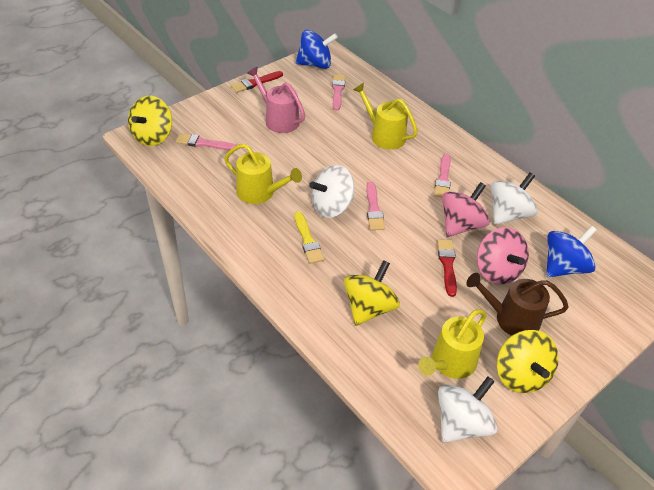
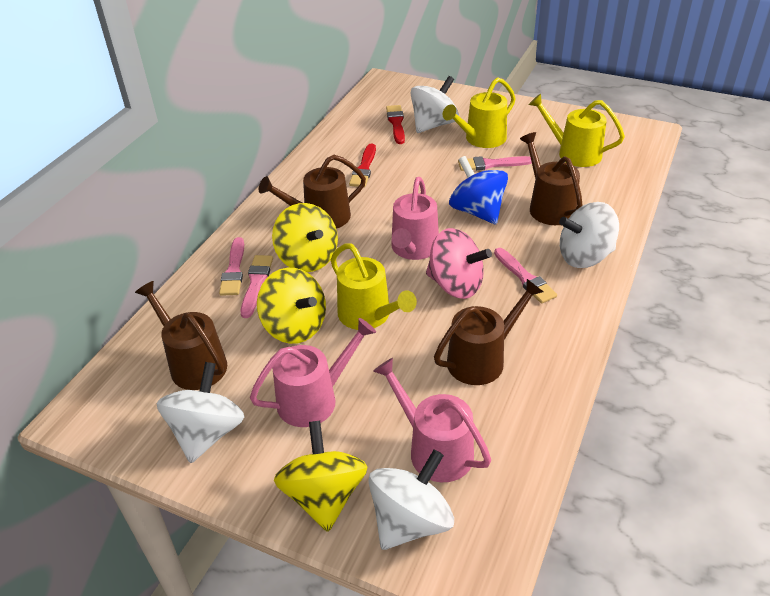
blue spinning top: 2 -> 1
brown watering can: 1 -> 4
pink spinning top: 2 -> 1
pink watering can: 1 -> 3
white spinning top: 3 -> 4
yellow brush: 1 -> 0

